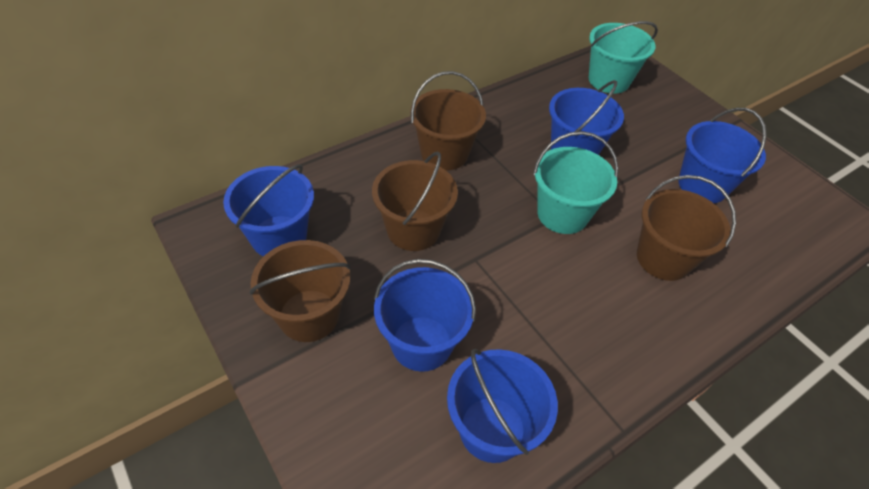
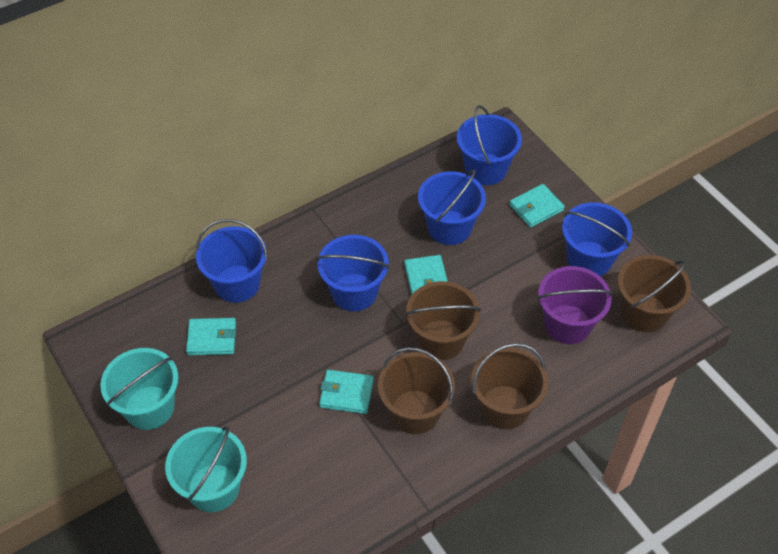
purple bucket: 0 -> 1
turquoise wallet: 0 -> 4

